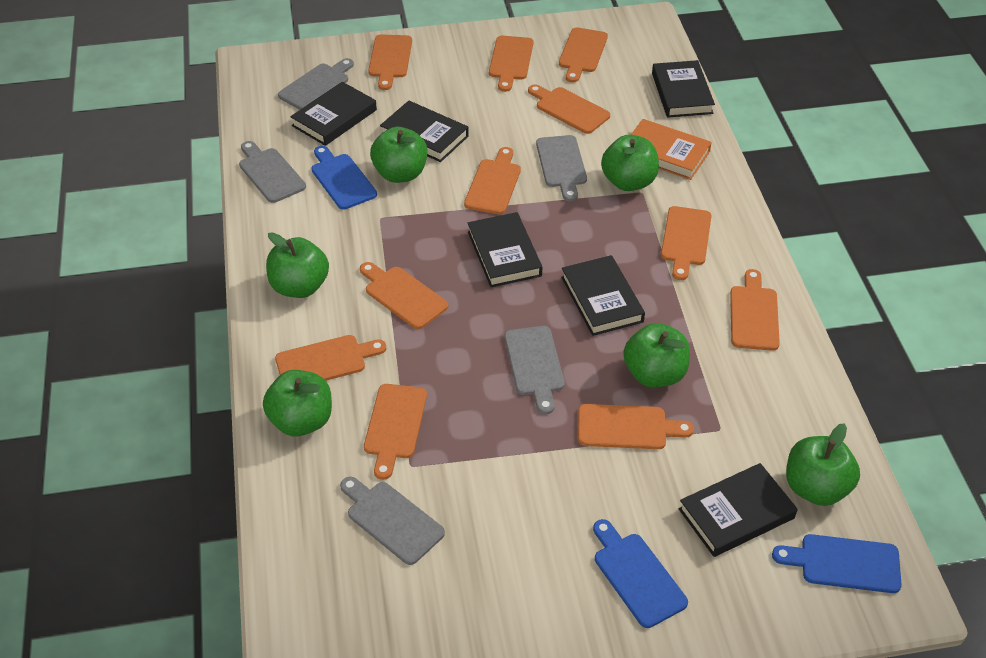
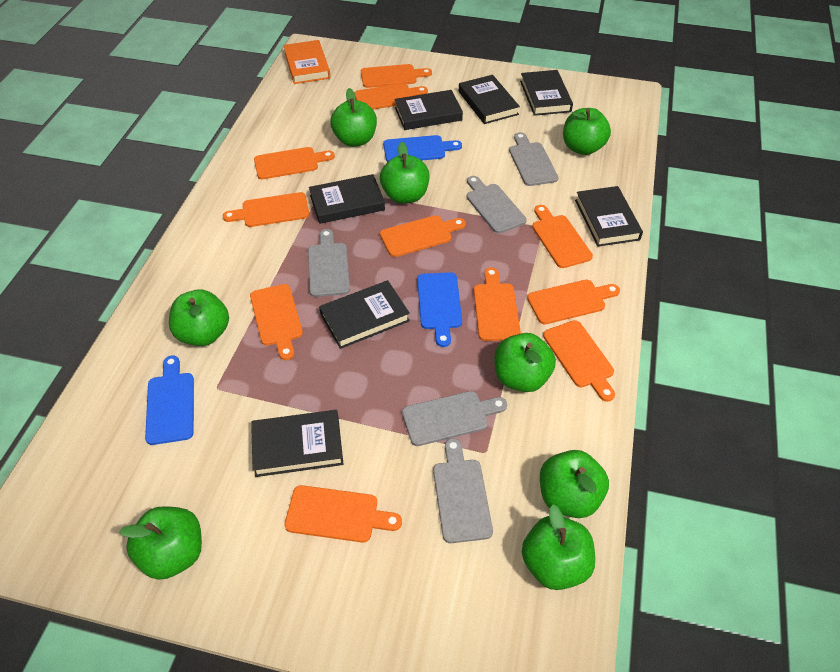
black book: 6 -> 7
green apple: 6 -> 8

